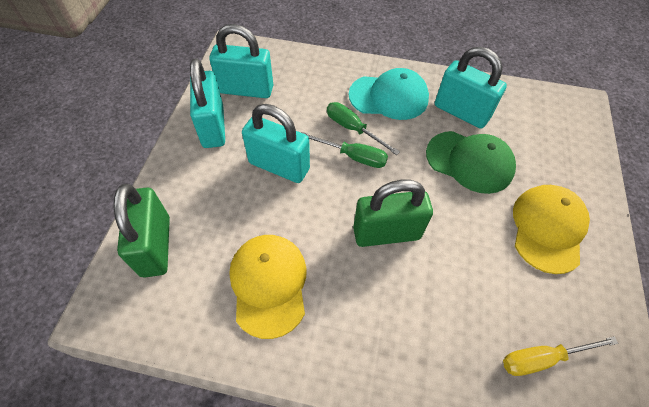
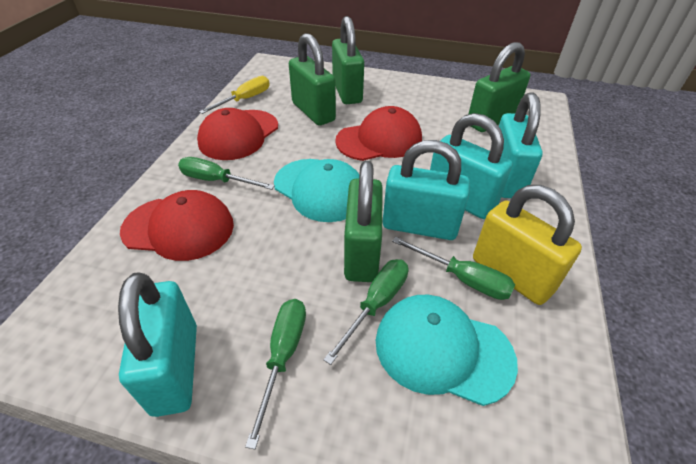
green cap: 1 -> 0
green padlock: 2 -> 4
green screwdriver: 2 -> 4
red cap: 0 -> 3
turquoise cap: 1 -> 2
yellow cap: 2 -> 0
yellow padlock: 0 -> 1

